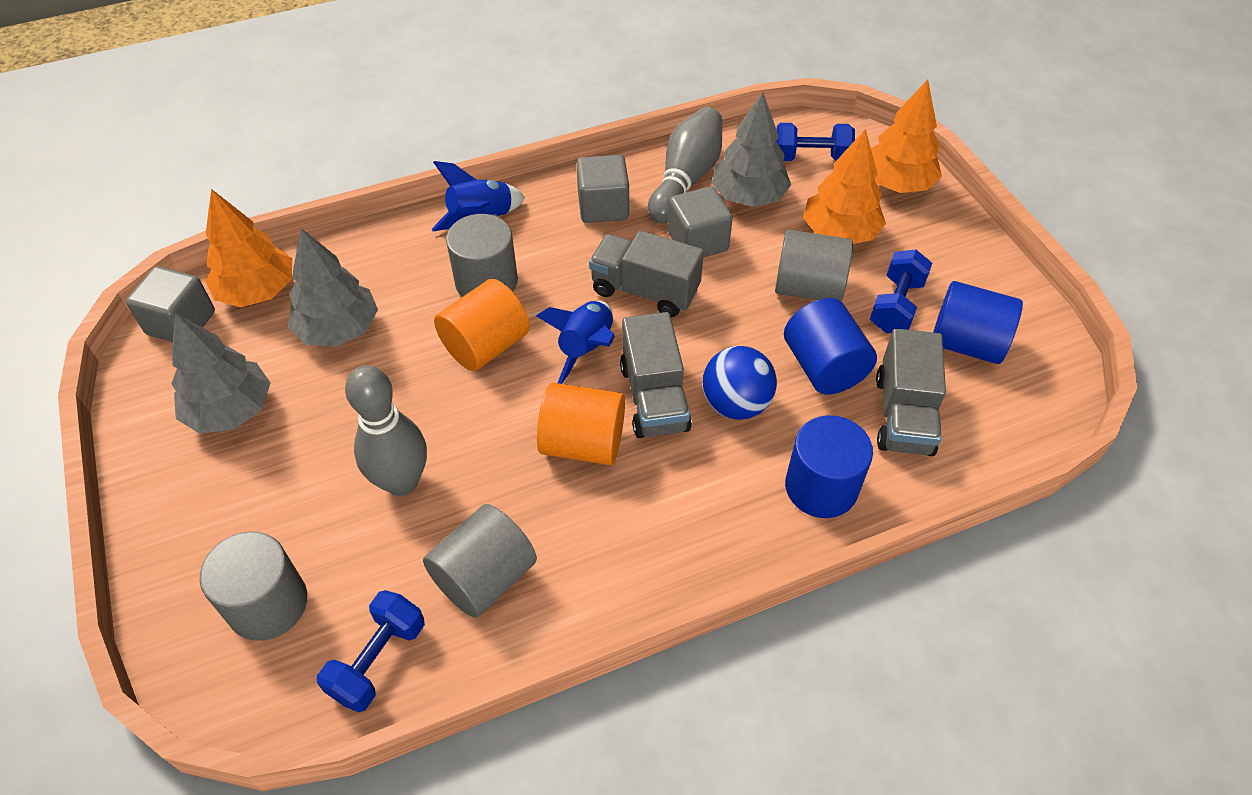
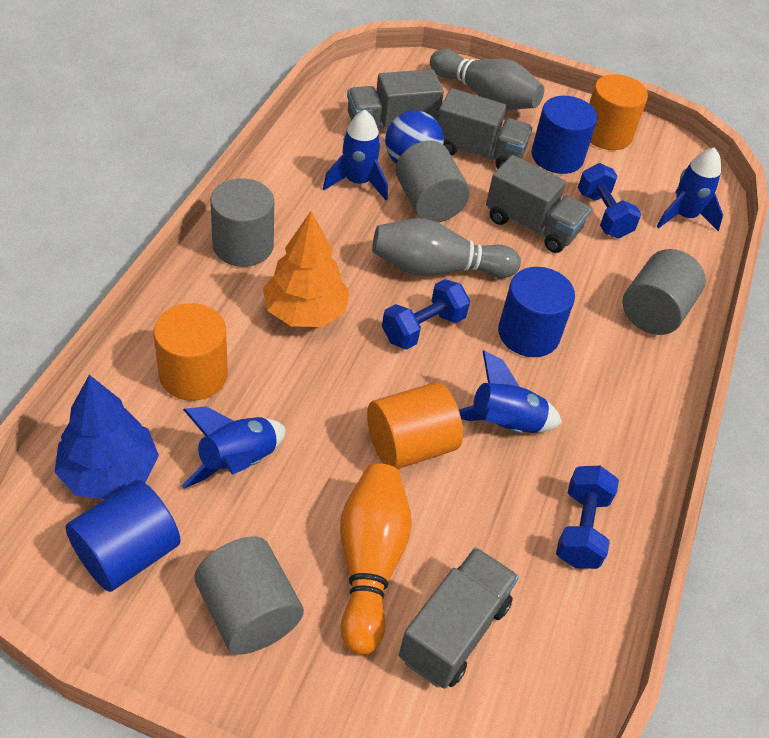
blue rocket: 2 -> 4
blue tree: 0 -> 1
grey cube: 3 -> 0
grey tree: 3 -> 0
grey truck: 3 -> 4
orange bowling pin: 0 -> 1
orange cylinder: 2 -> 3
orange tree: 3 -> 1

